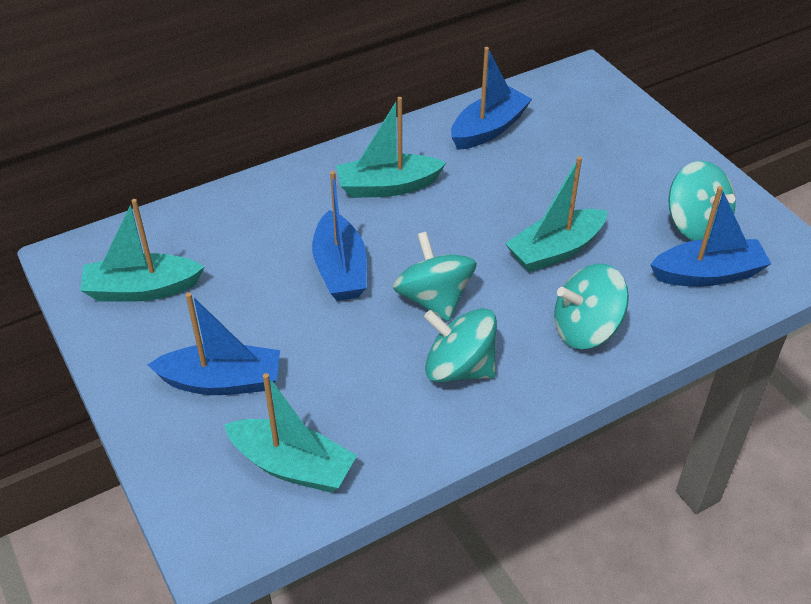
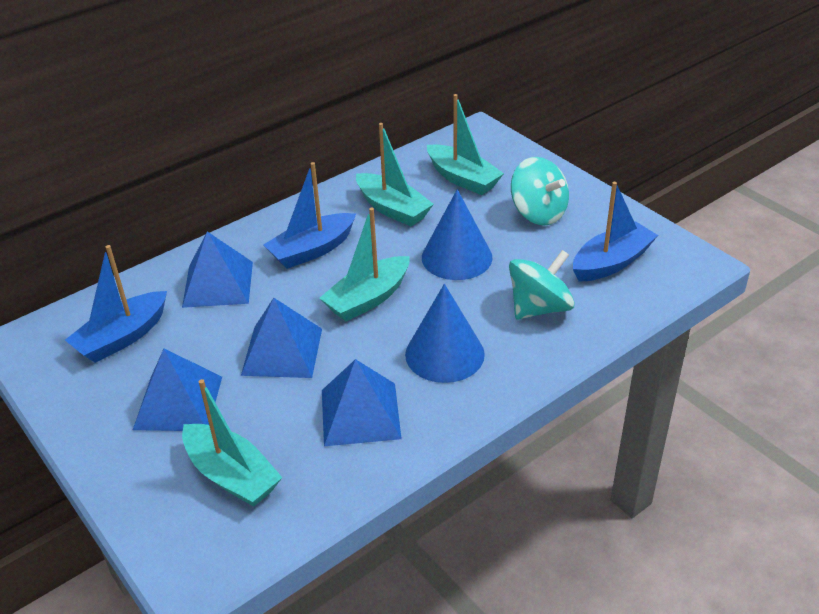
blue boat: 4 -> 3
blue cone: 0 -> 2
blue pyramid: 0 -> 4
turquoise spinning top: 4 -> 2

